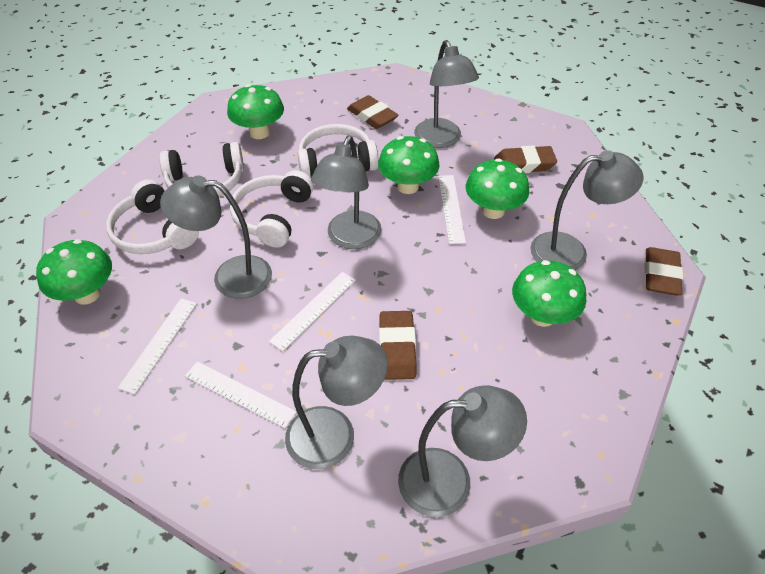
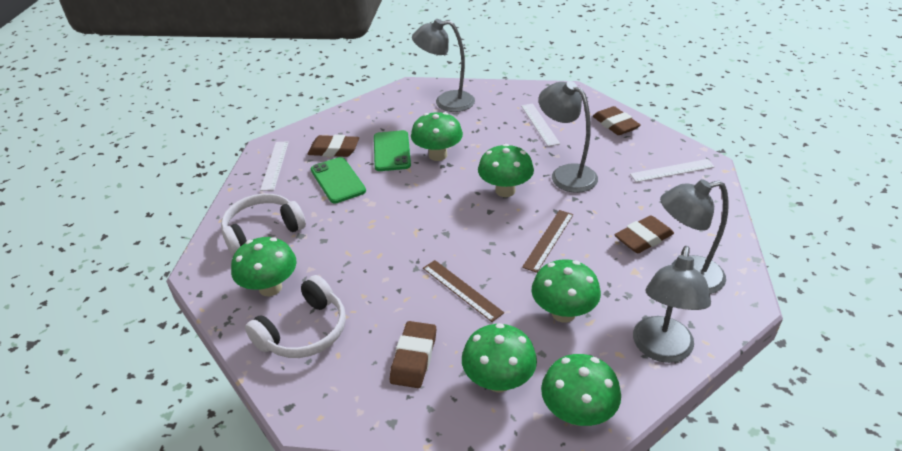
brown ruler: 0 -> 2
green mushroom: 5 -> 6
green phone: 0 -> 2
grey lamp: 6 -> 4
white headphones: 4 -> 2
white ruler: 4 -> 3

